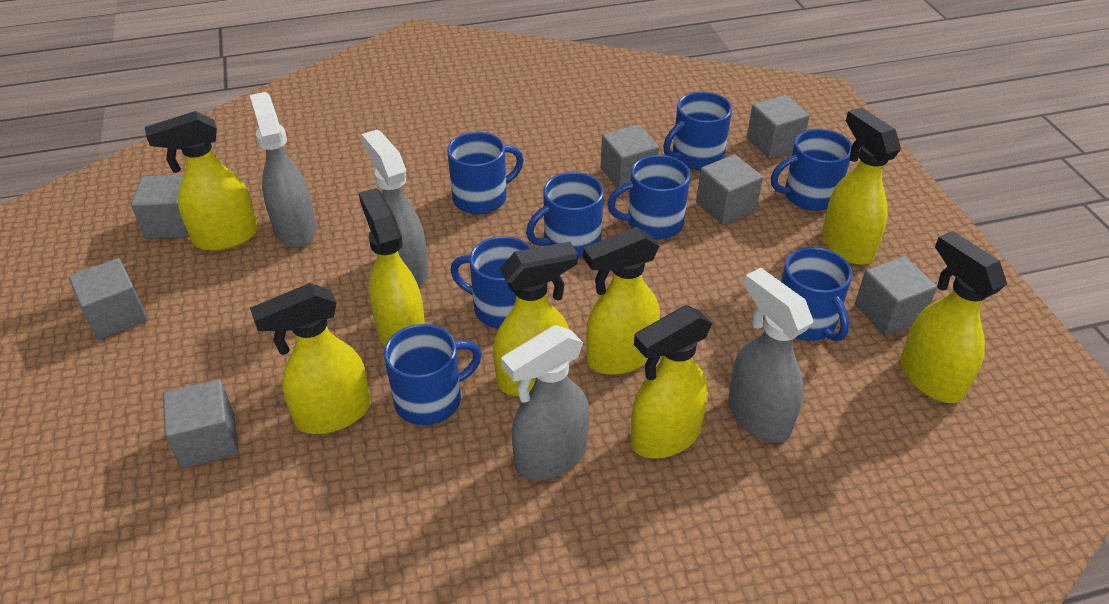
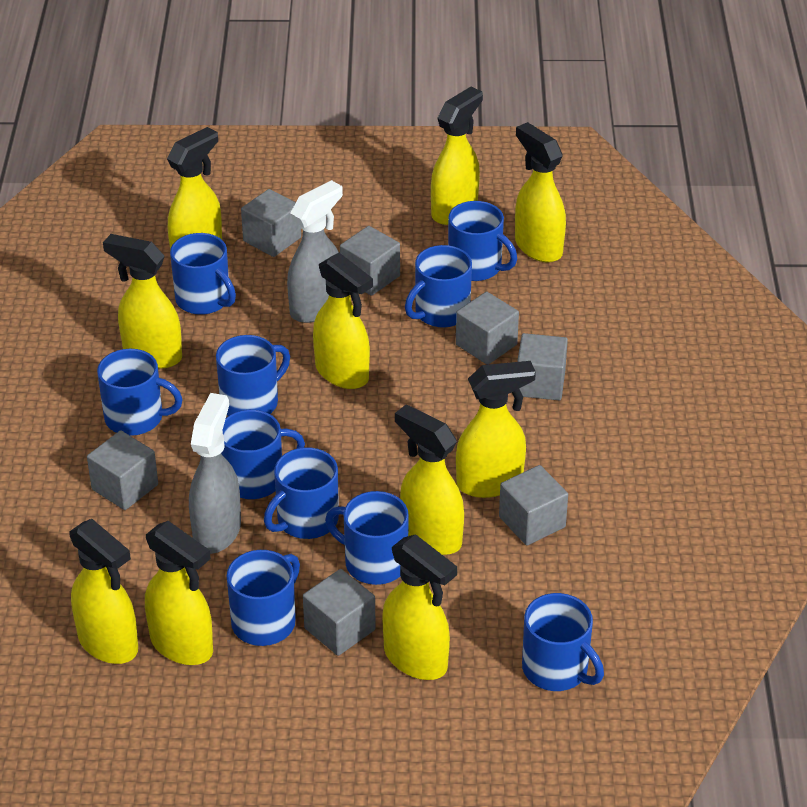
blue mug: 8 -> 10
grey spray bottle: 4 -> 2
yellow spray bottle: 8 -> 10

